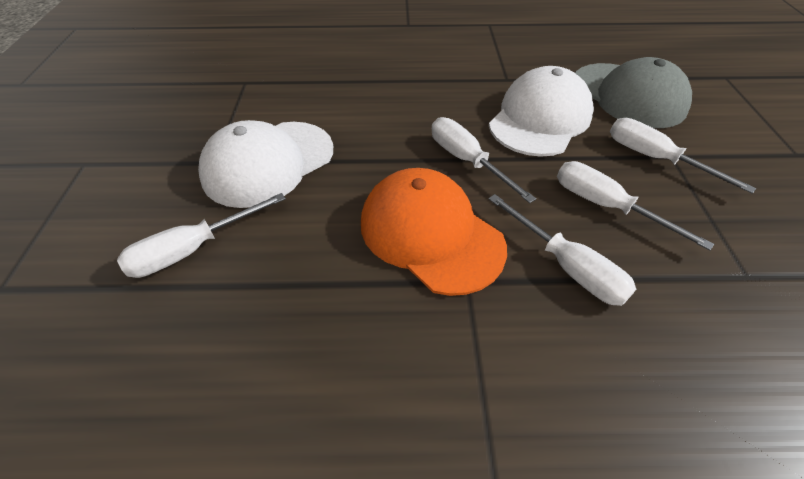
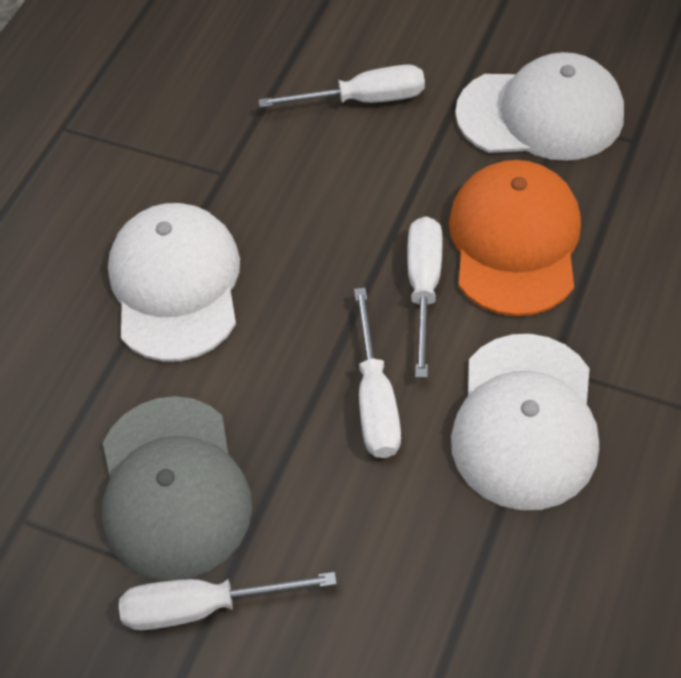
white cap: 2 -> 3
white screwdriver: 5 -> 4

